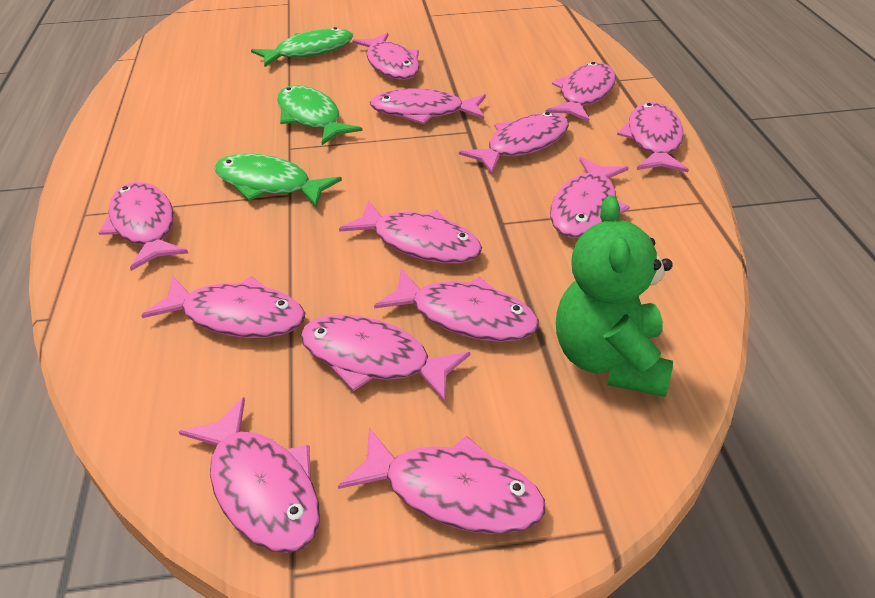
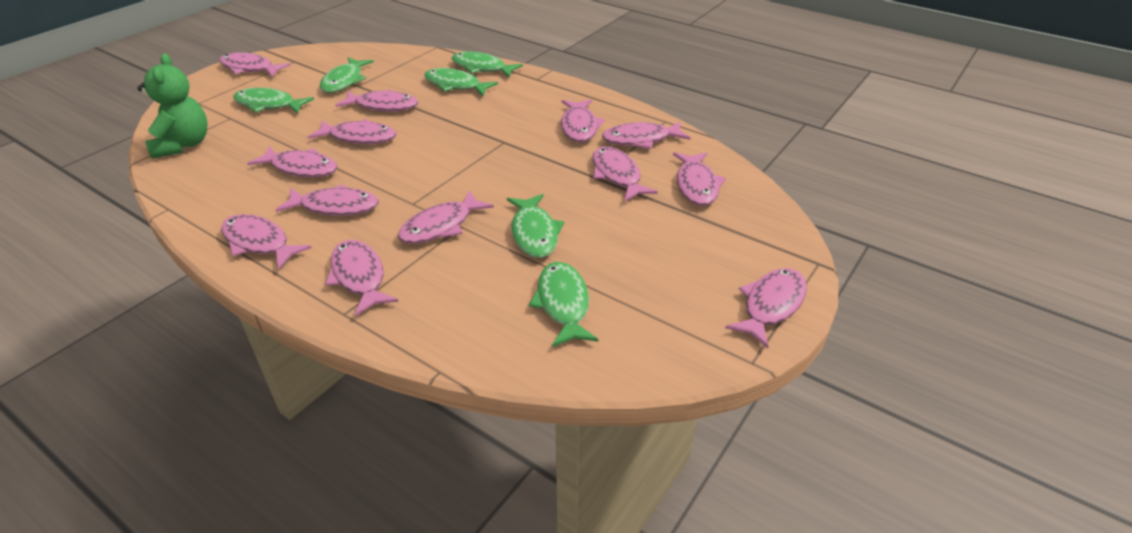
green fish: 3 -> 6

